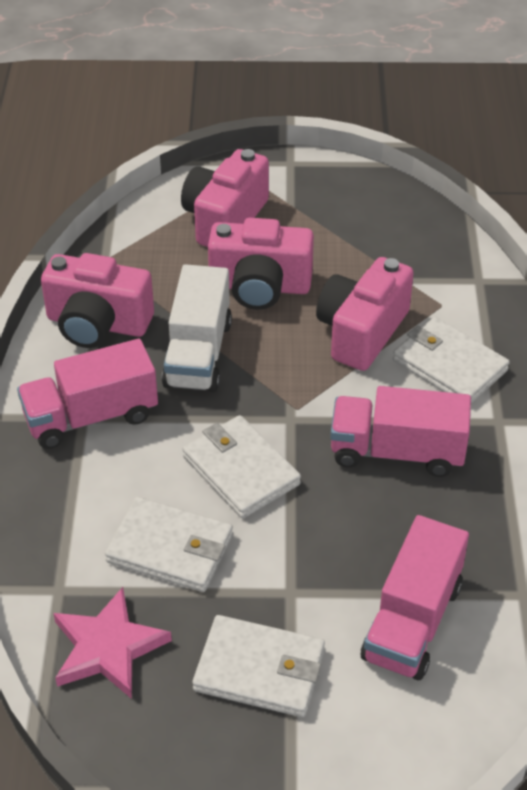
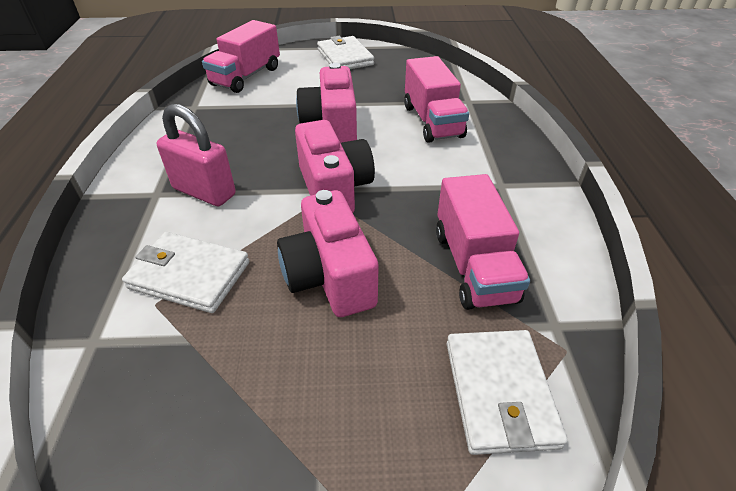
pink camera: 4 -> 3
pink padlock: 0 -> 1
pink star: 1 -> 0
white truck: 1 -> 0
white wallet: 4 -> 3

